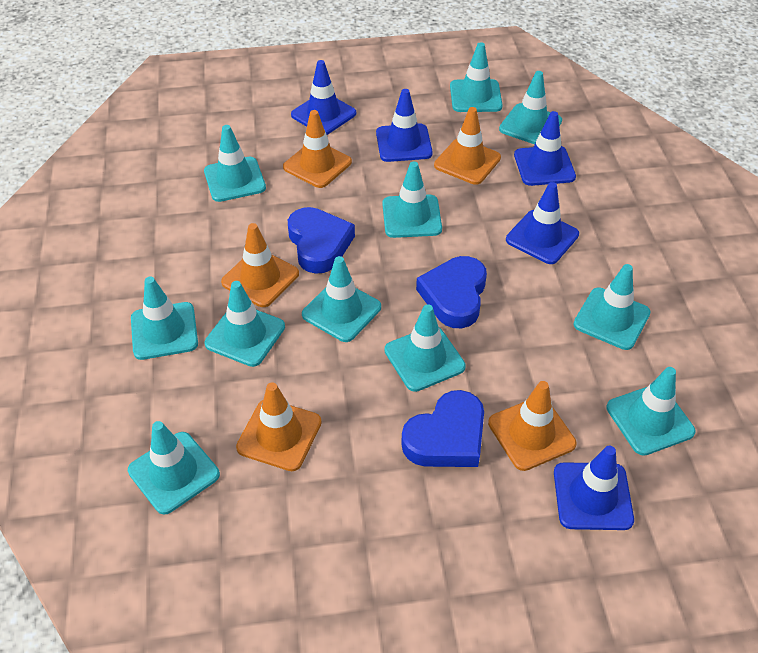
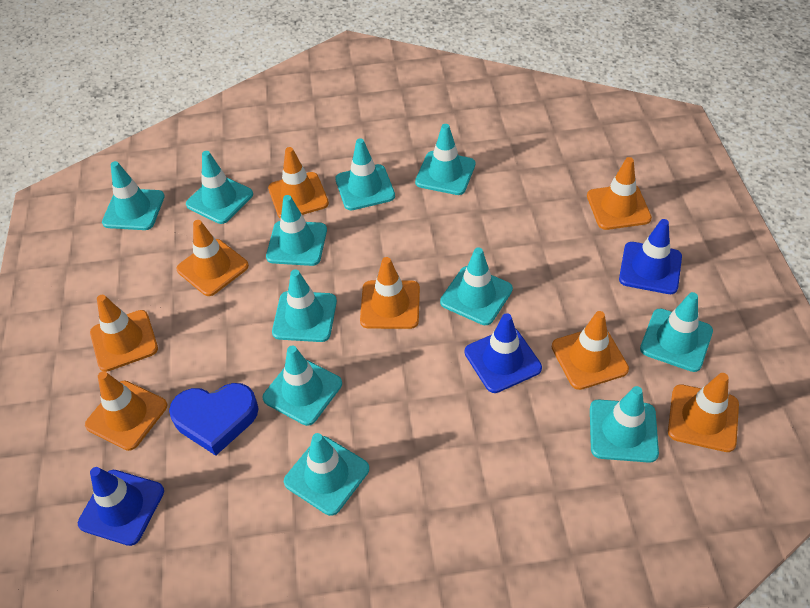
blue heart: 3 -> 1
blue traffic cone: 5 -> 3
orange traffic cone: 5 -> 8

